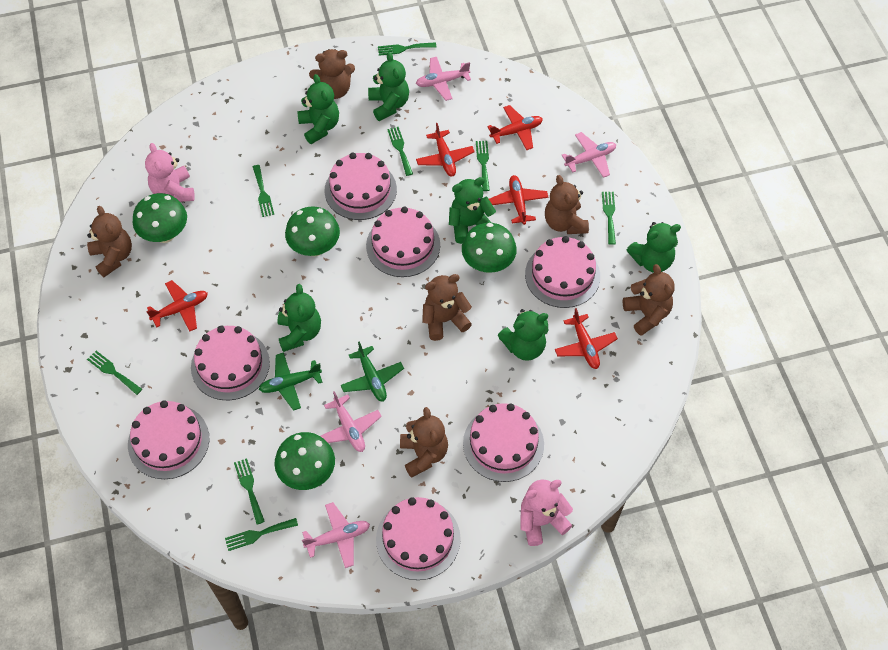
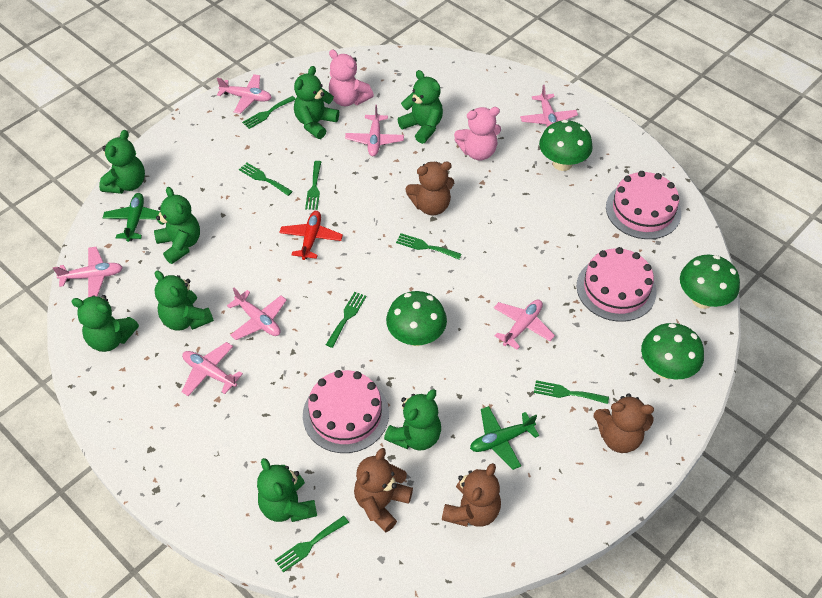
brown teddy bear: 6 -> 4
green fork: 8 -> 7
green teddy bear: 6 -> 8
pink cake: 7 -> 3
pink plane: 4 -> 7
red plane: 5 -> 1

